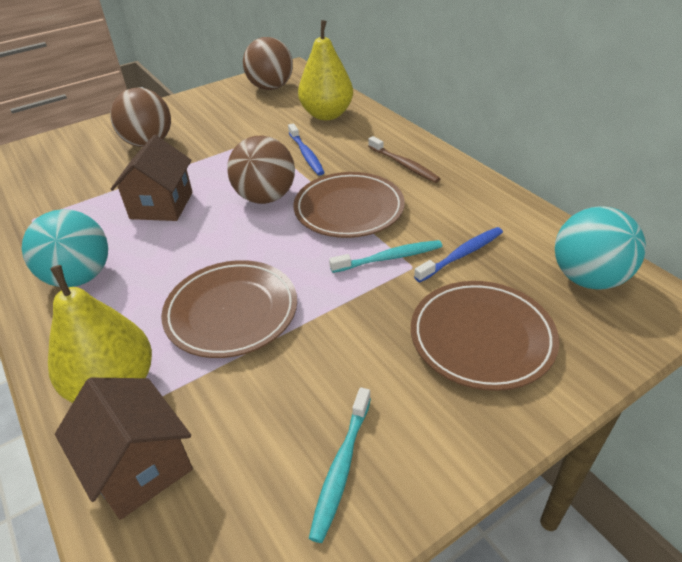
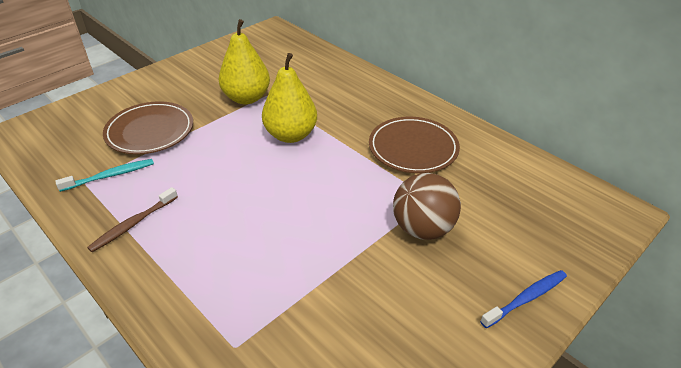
blue toothbrush: 2 -> 1
brown ball: 3 -> 1
brown house: 2 -> 0
brown plate: 3 -> 2
turquoise ball: 2 -> 0
turquoise toothbrush: 2 -> 1

